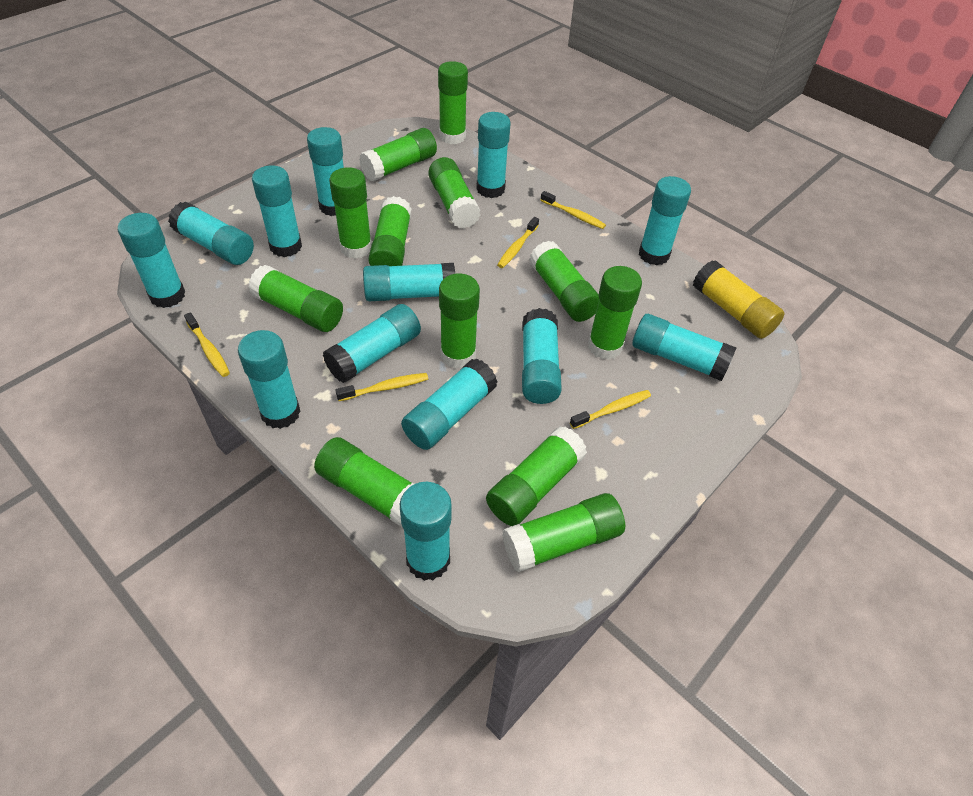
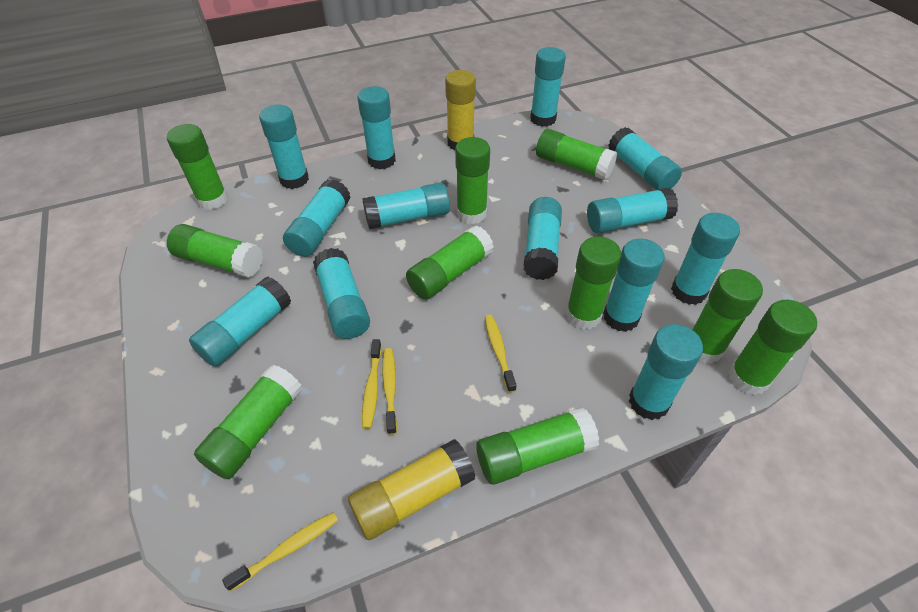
green glue stick: 12 -> 10
yellow glue stick: 1 -> 2
yellow toothbrush: 5 -> 4

